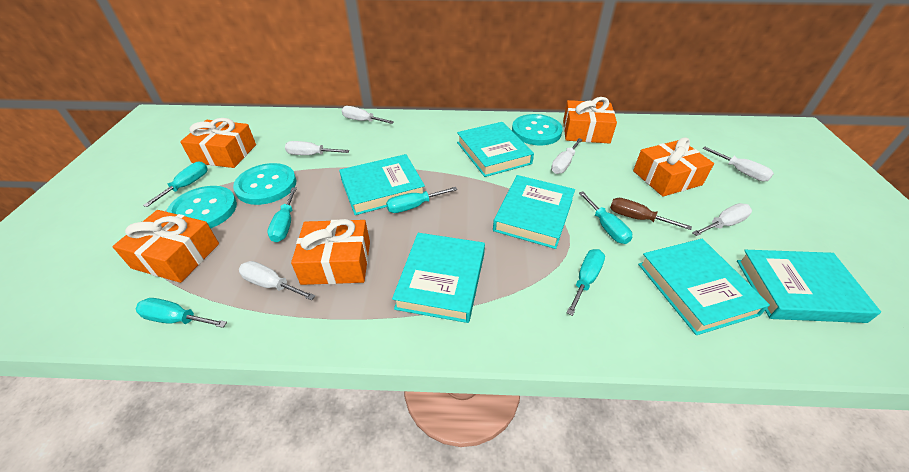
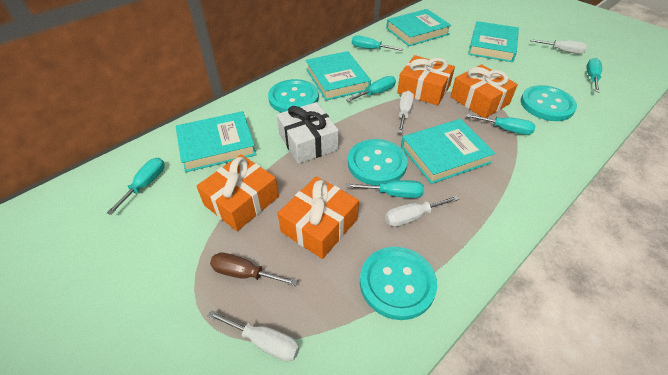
orange gift: 5 -> 4
turquoise book: 6 -> 5
turquoise button: 3 -> 4
white gift: 0 -> 1
white screwdriver: 6 -> 4

